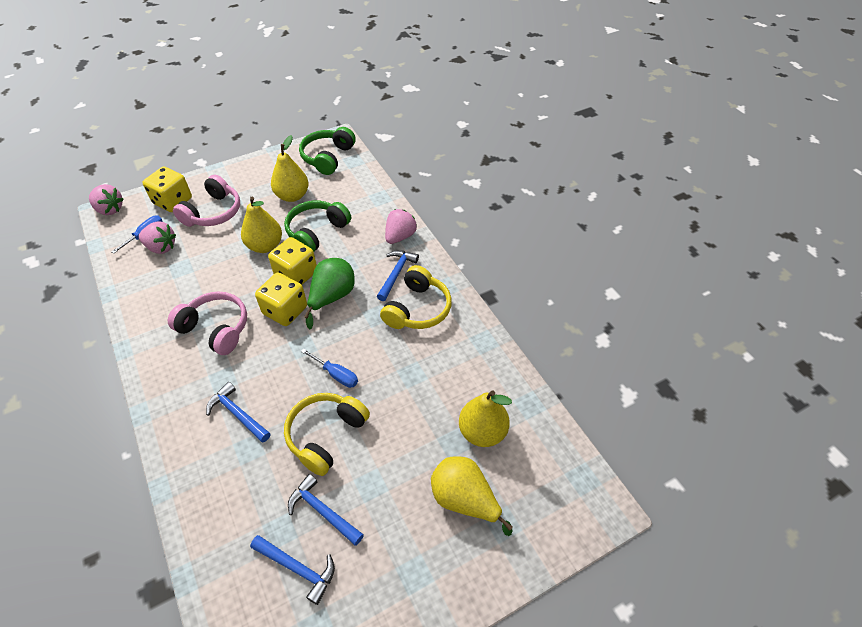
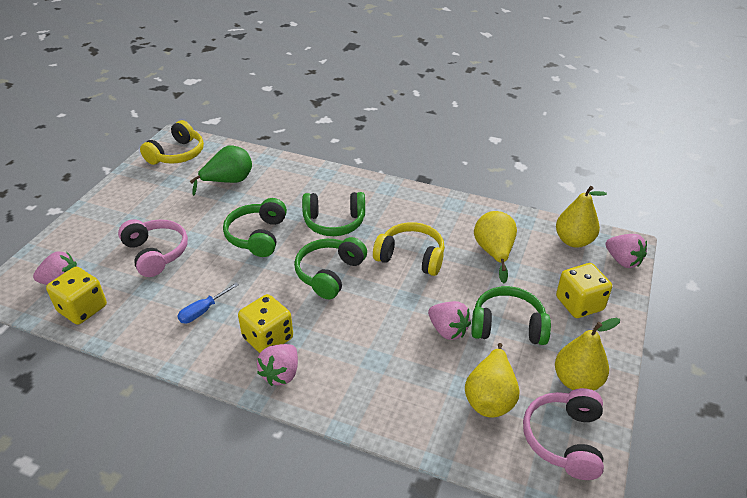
blue hammer: 4 -> 0
blue screwdriver: 2 -> 1
green headphones: 2 -> 4
pink strawberry: 3 -> 4

